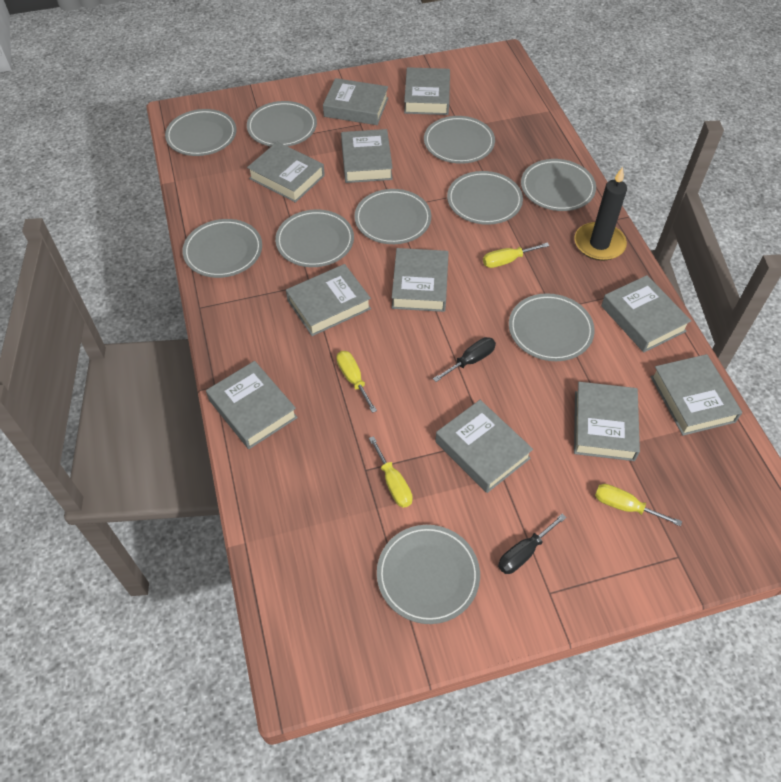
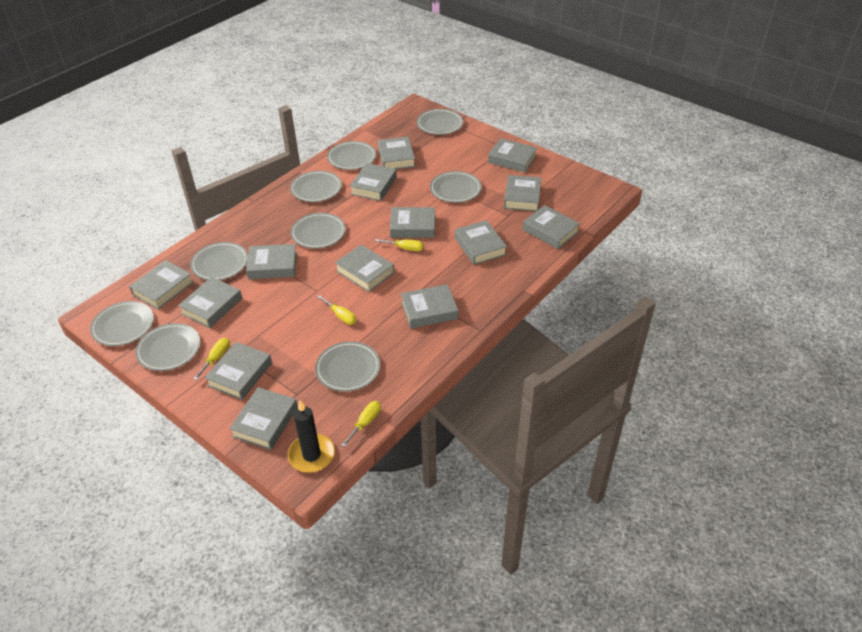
black screwdriver: 2 -> 0
grey book: 11 -> 14
grey plate: 10 -> 9

